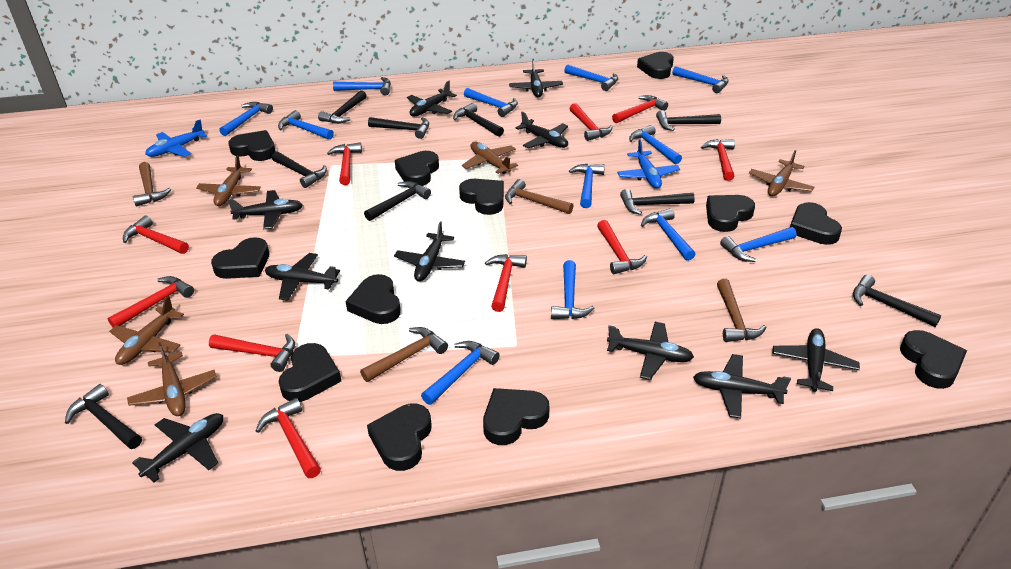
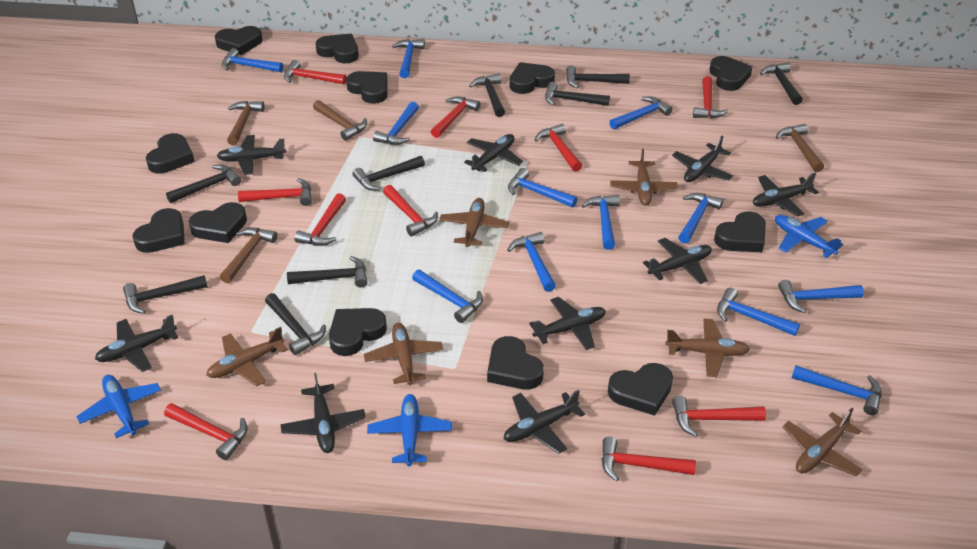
black plane: 10 -> 9
blue plane: 2 -> 3
brown plane: 5 -> 6

